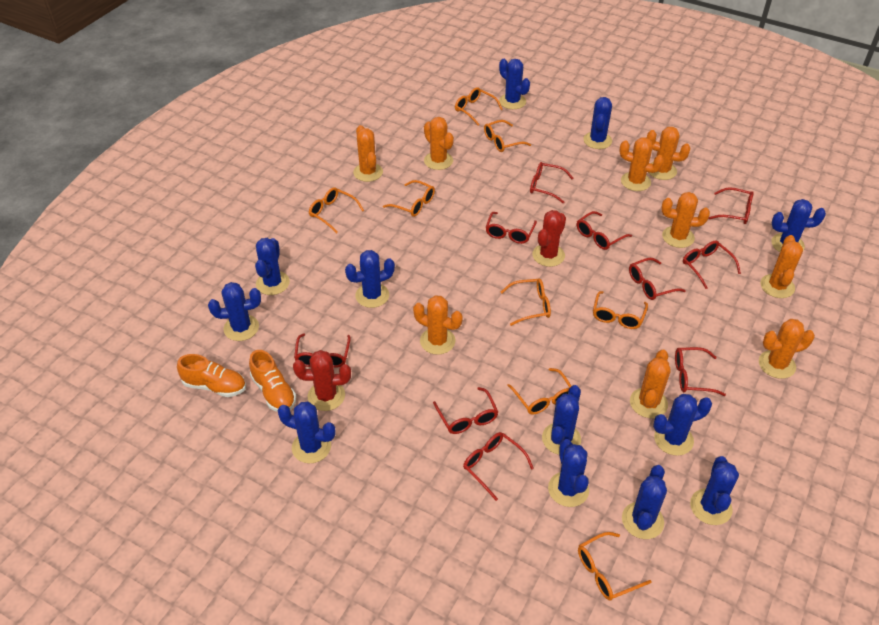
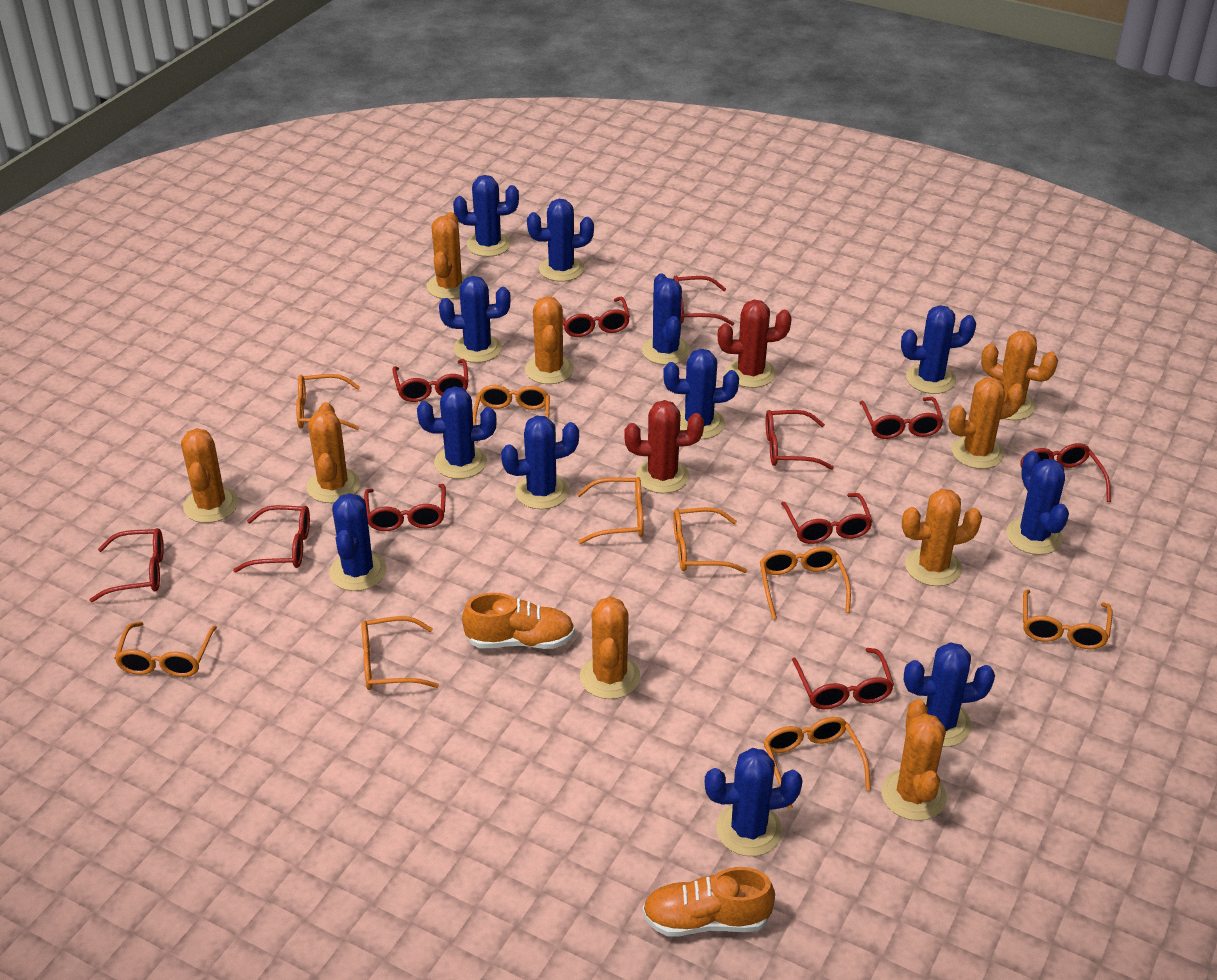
orange glasses: 8 -> 9
red glasses: 10 -> 11

